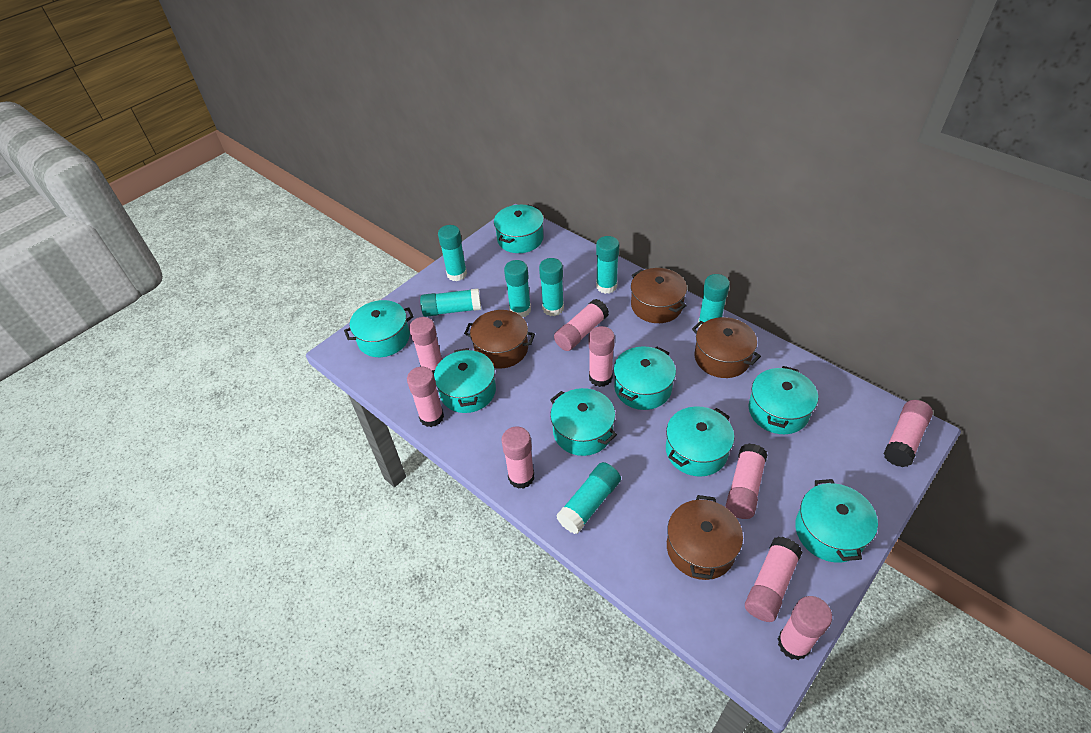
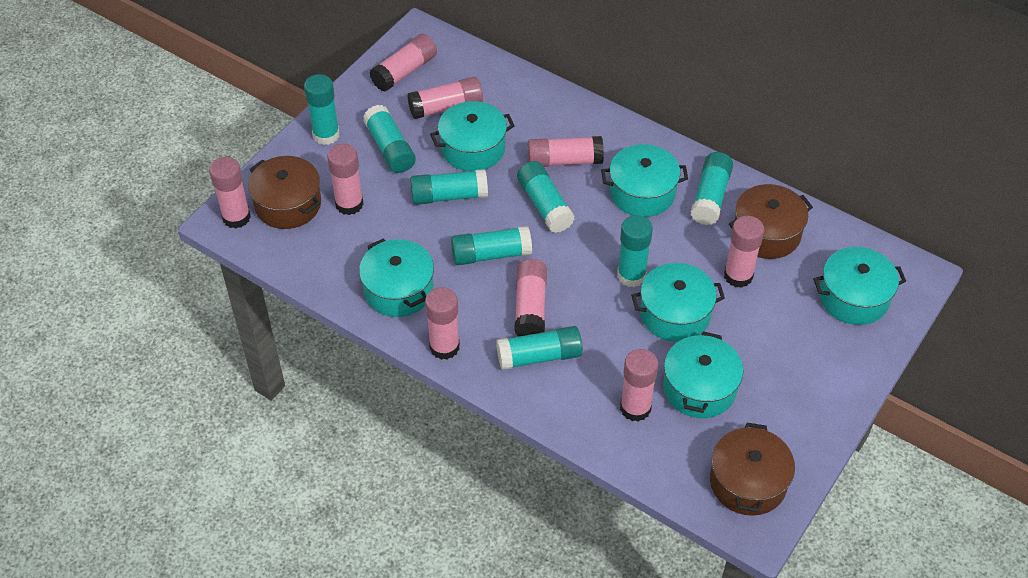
brown pot: 4 -> 3
turquoise glue stick: 7 -> 8
turquoise pot: 8 -> 6

